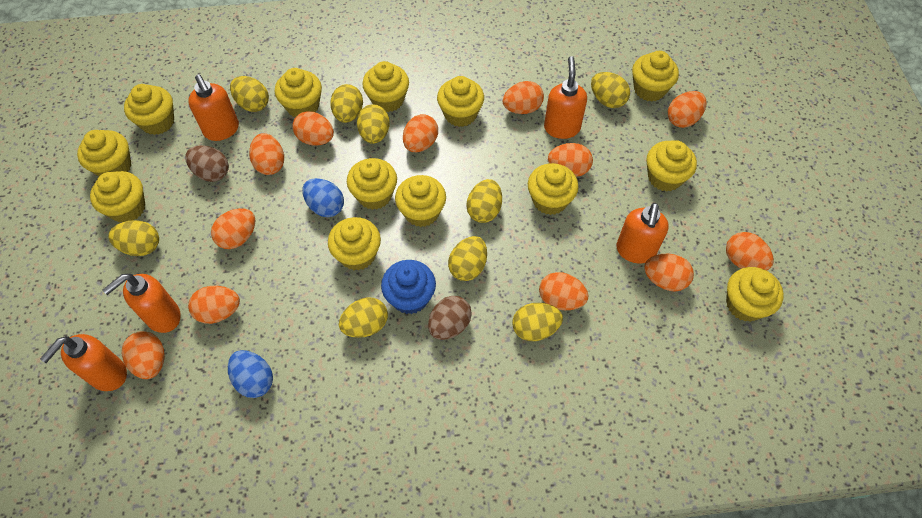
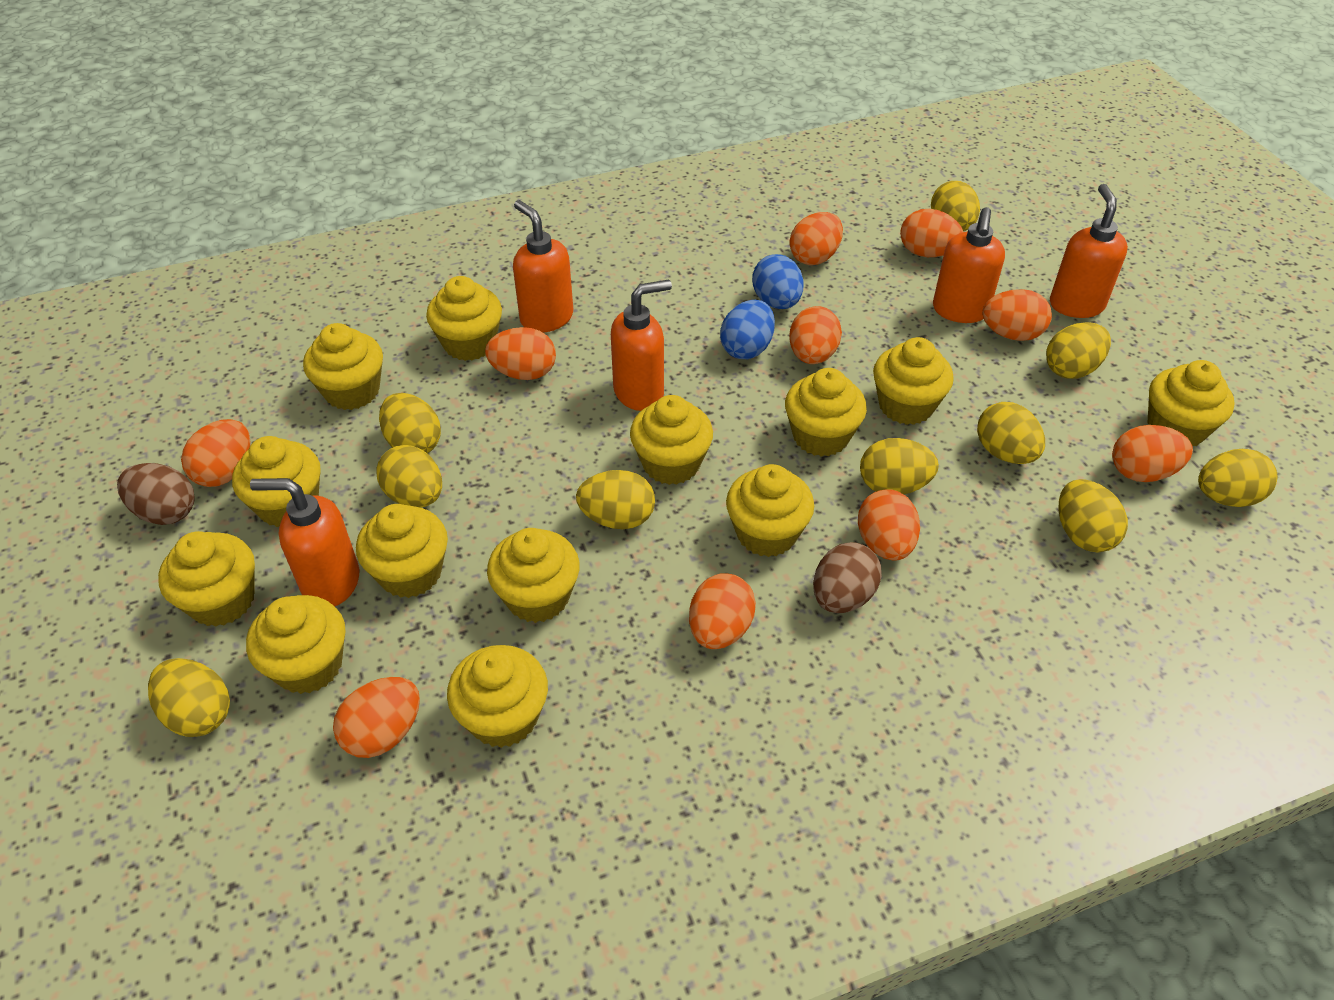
blue cupcake: 1 -> 0
orange egg: 12 -> 10
yellow egg: 9 -> 10

